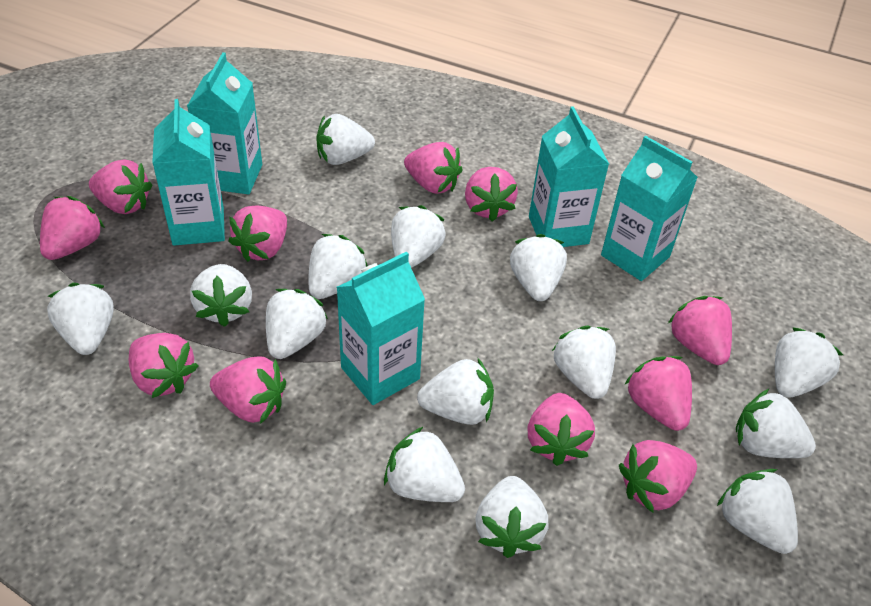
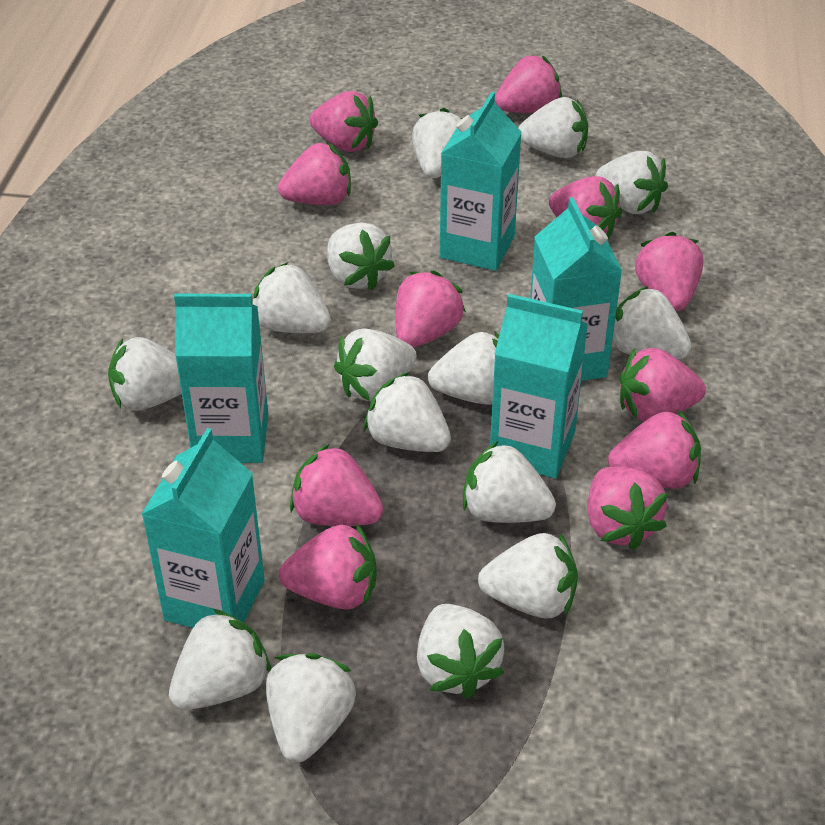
white strawberry: 14 -> 15

